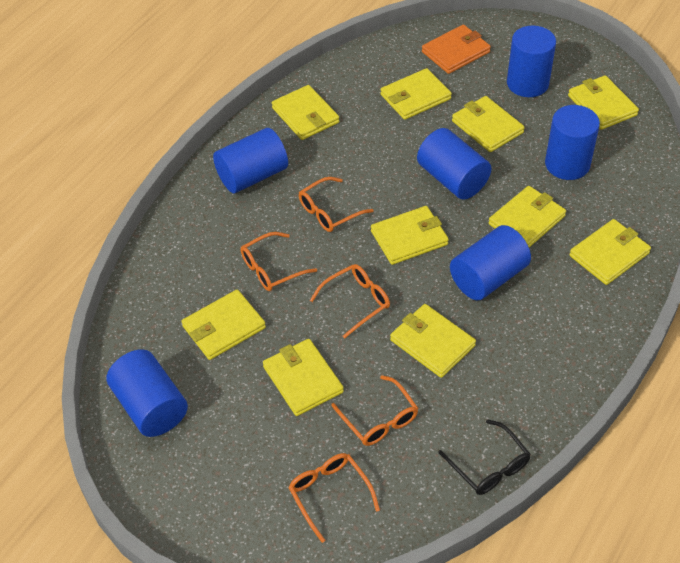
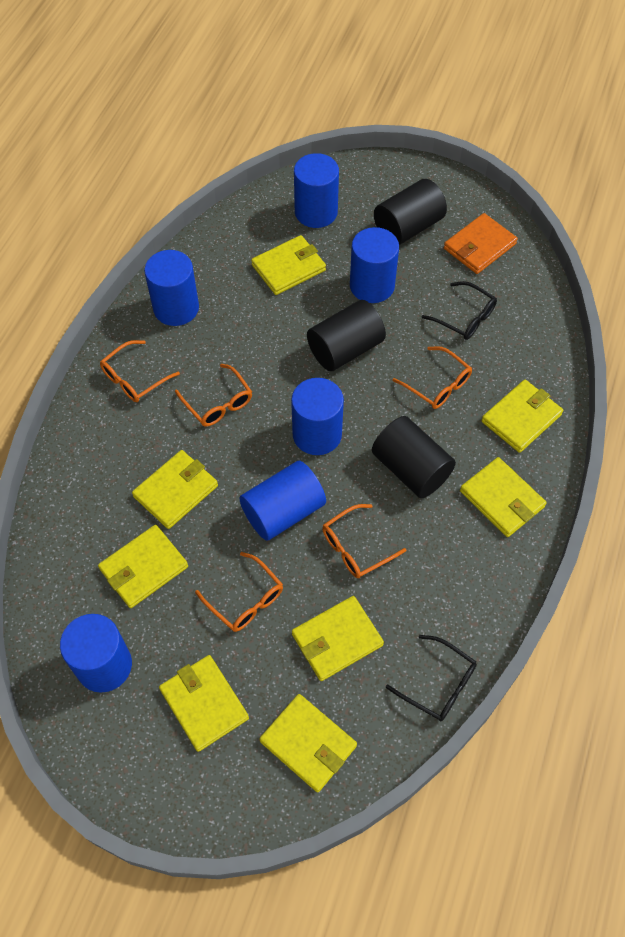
black cylinder: 0 -> 3
black glasses: 1 -> 2
yellow wallet: 10 -> 8

